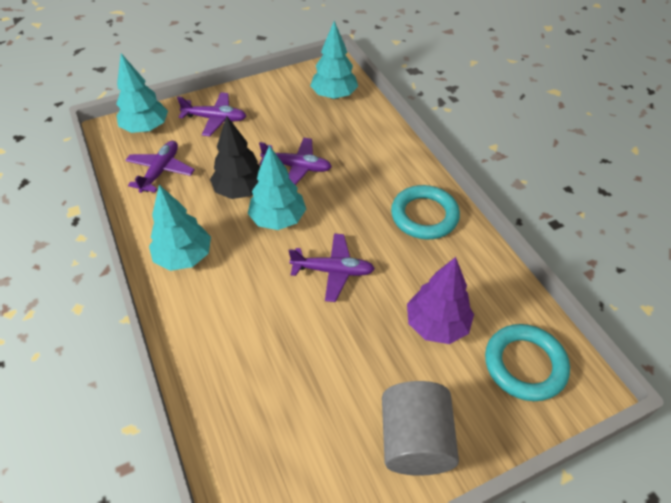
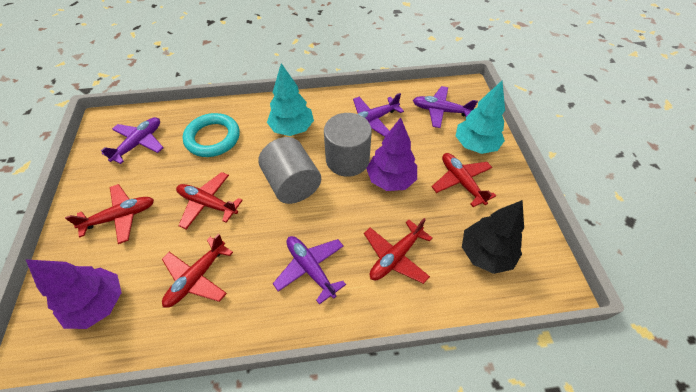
grey cylinder: 1 -> 2
purple tree: 1 -> 2
red plane: 0 -> 5
turquoise ring: 2 -> 1
turquoise tree: 4 -> 2

